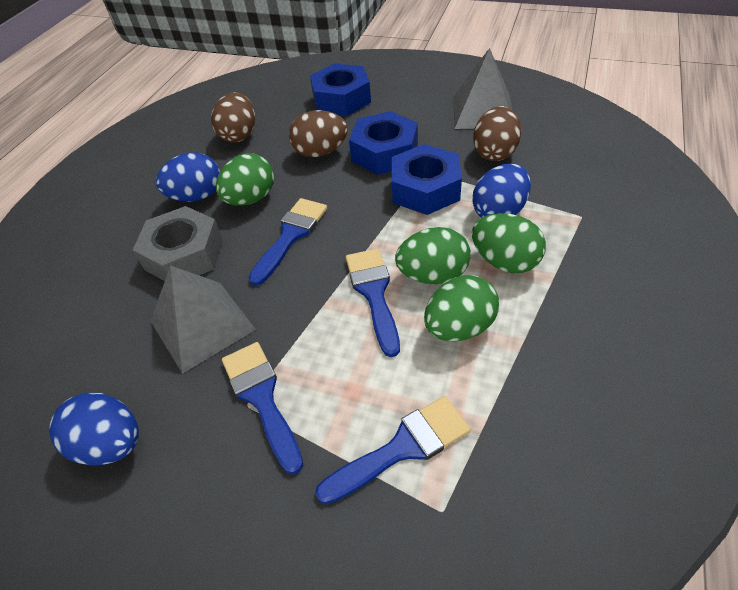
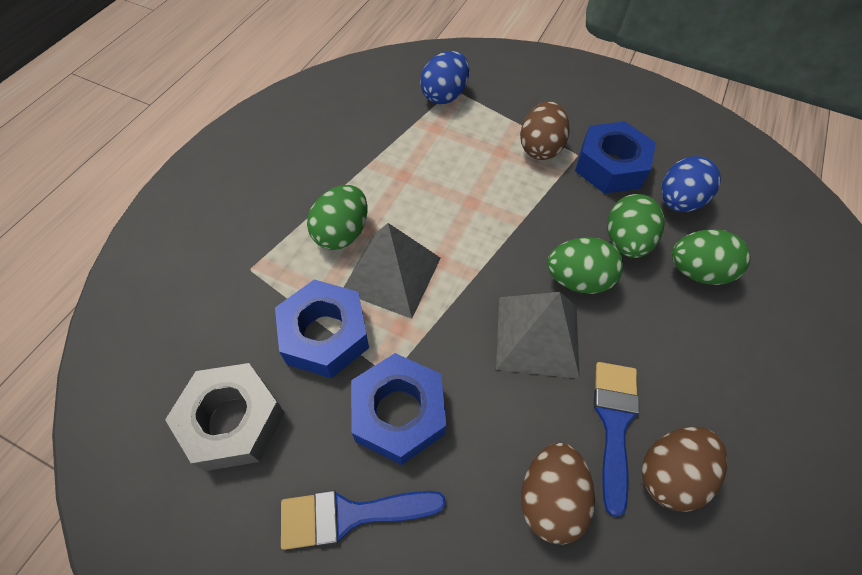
blue brush: 4 -> 2
blue egg: 3 -> 2

